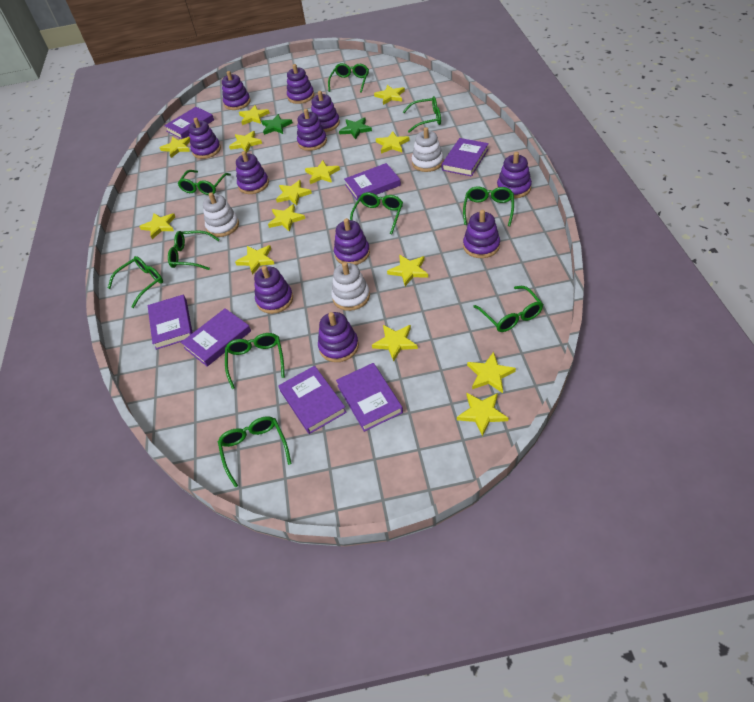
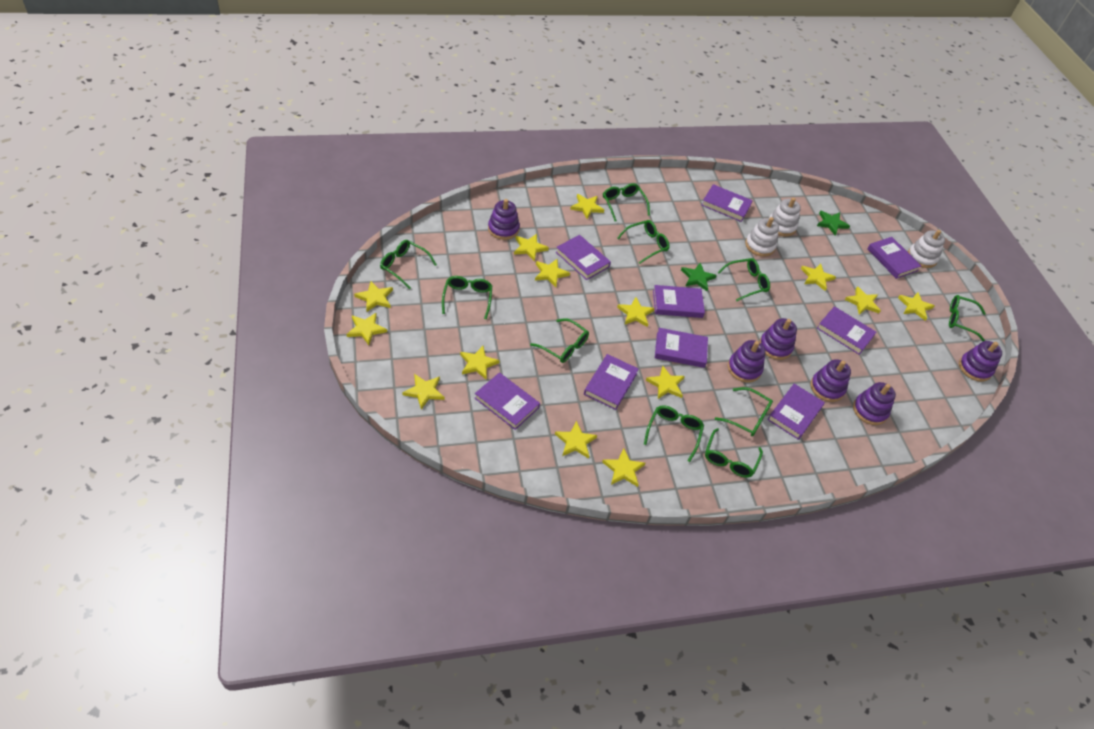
purple book: 7 -> 9
purple stacking toy: 11 -> 6

